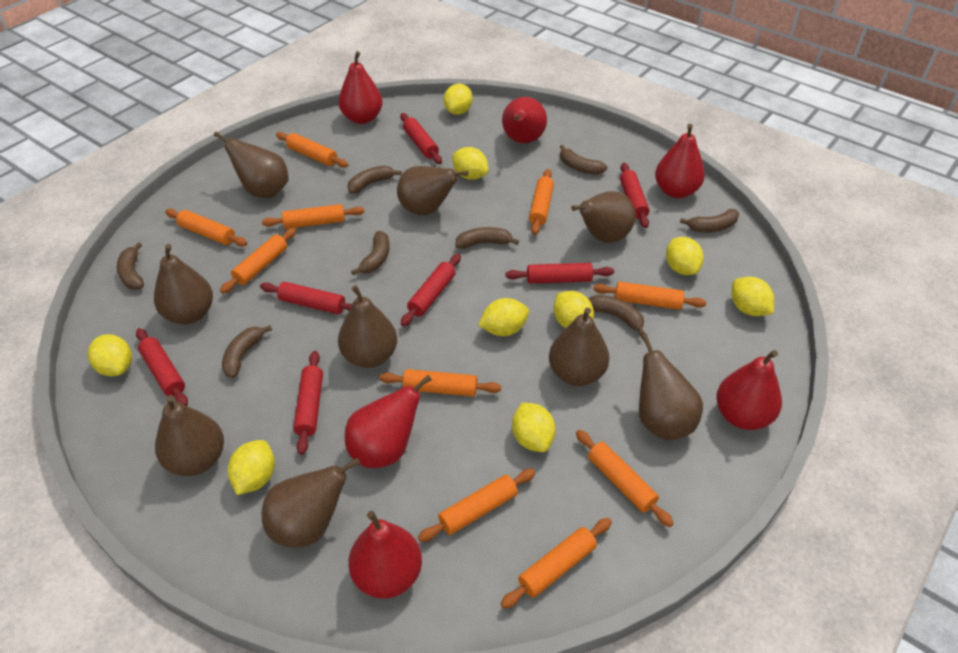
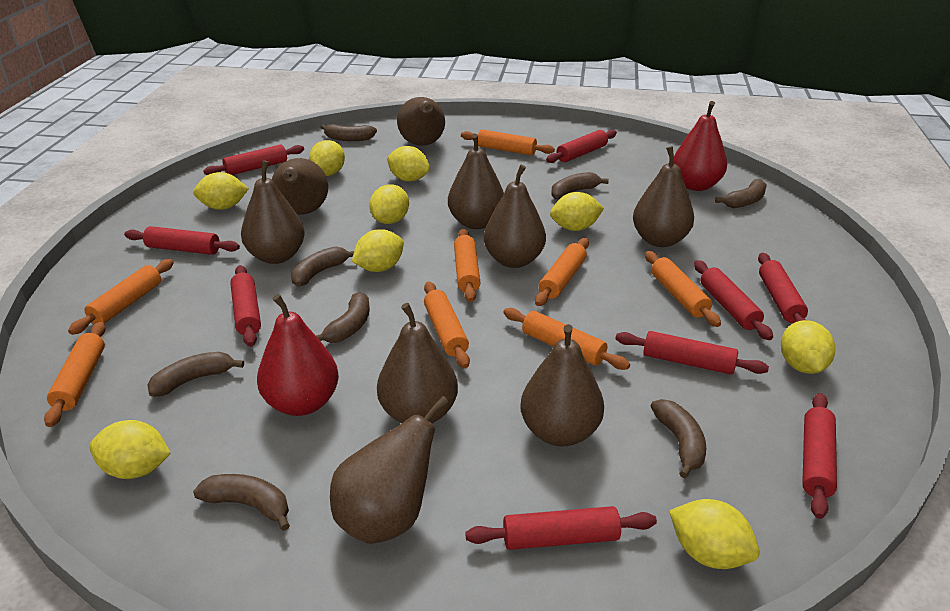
orange rolling pin: 10 -> 8
red pear: 6 -> 2
red rolling pin: 7 -> 9

